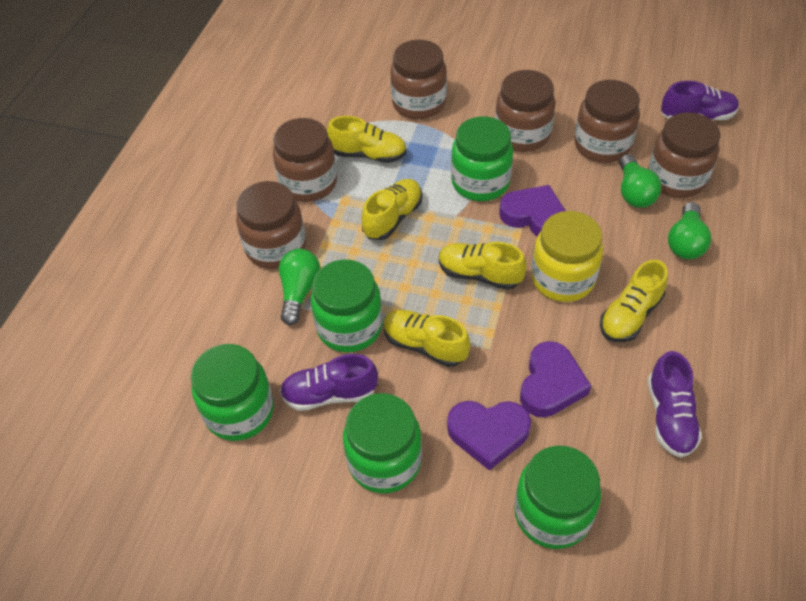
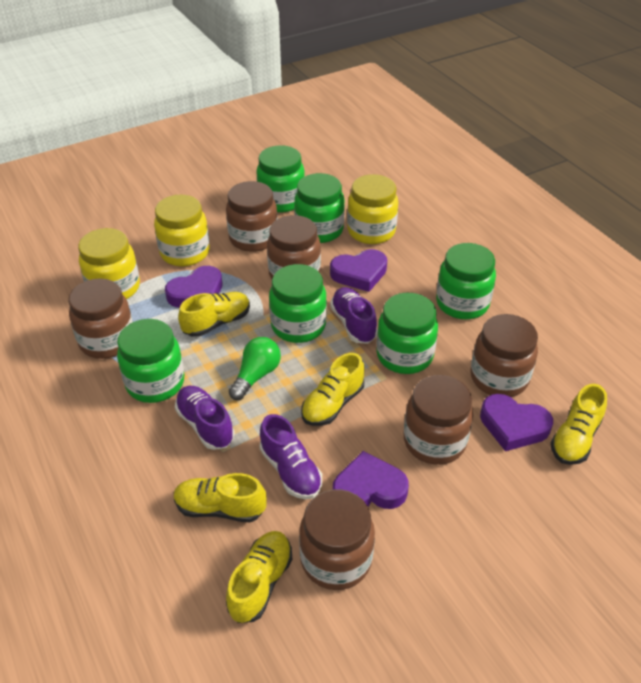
green jar: 5 -> 6
green light bulb: 3 -> 1
purple heart: 3 -> 4
yellow jar: 1 -> 3

